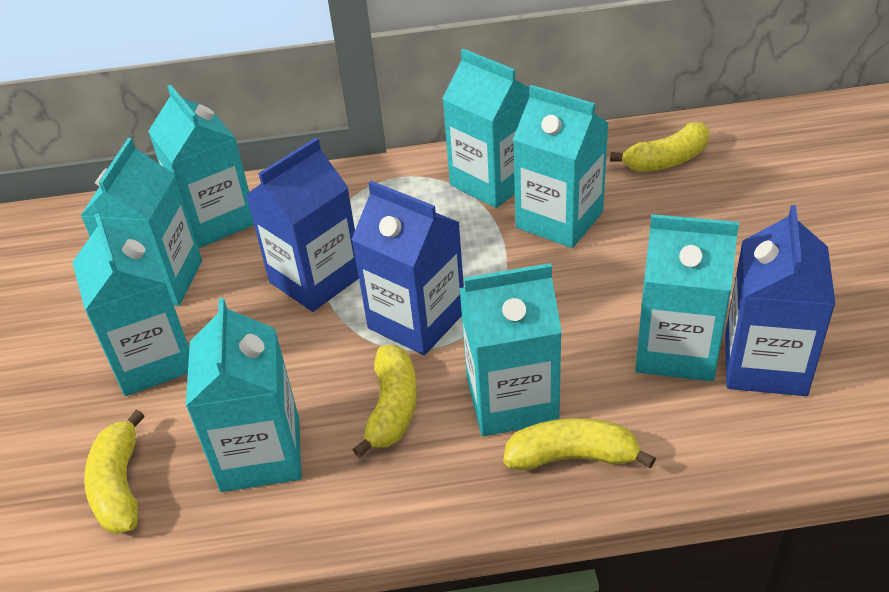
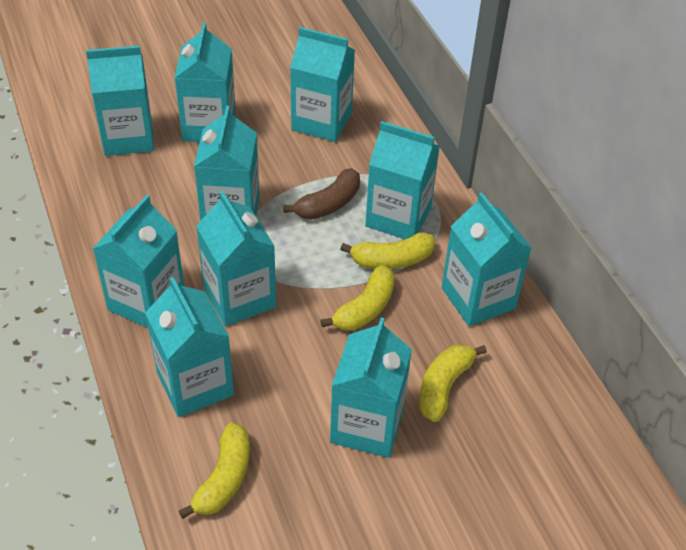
blue carton: 3 -> 0
brown banana: 0 -> 1
turquoise carton: 8 -> 10

